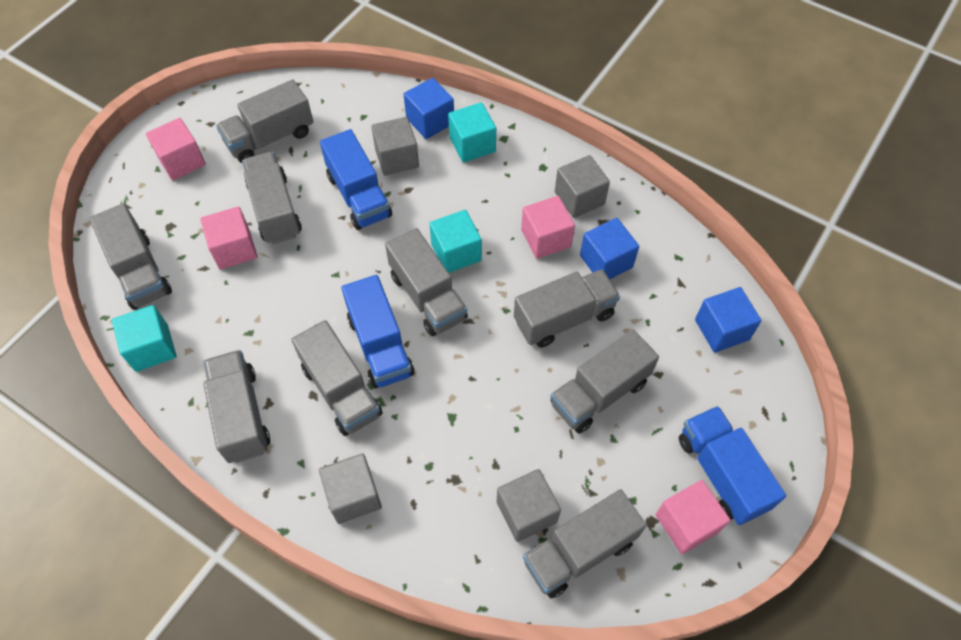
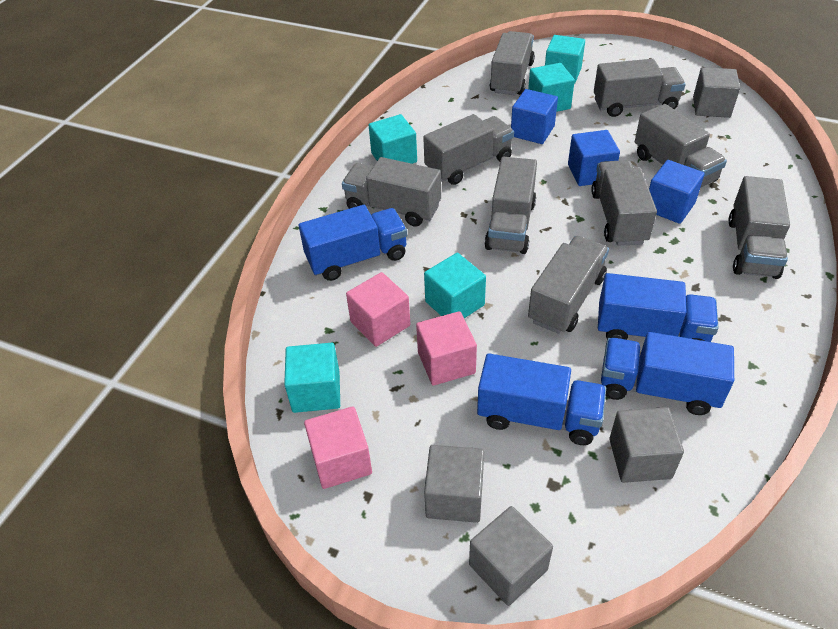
blue truck: 3 -> 4
pink cube: 4 -> 3
turquoise cube: 3 -> 5

